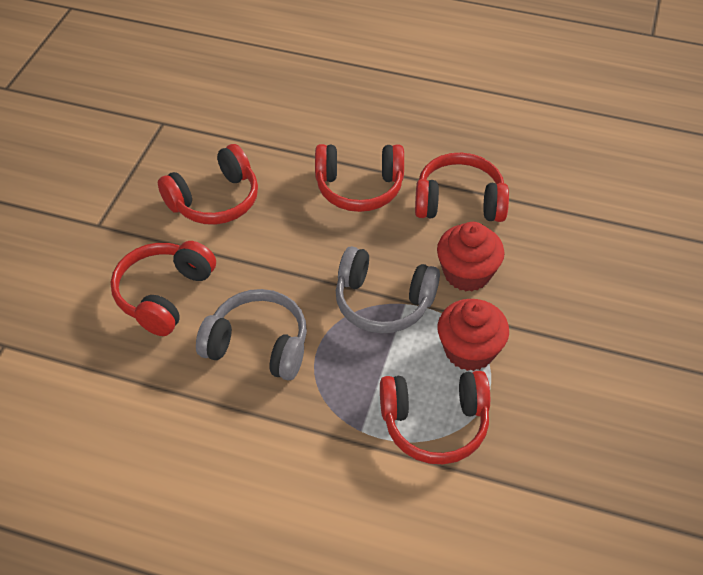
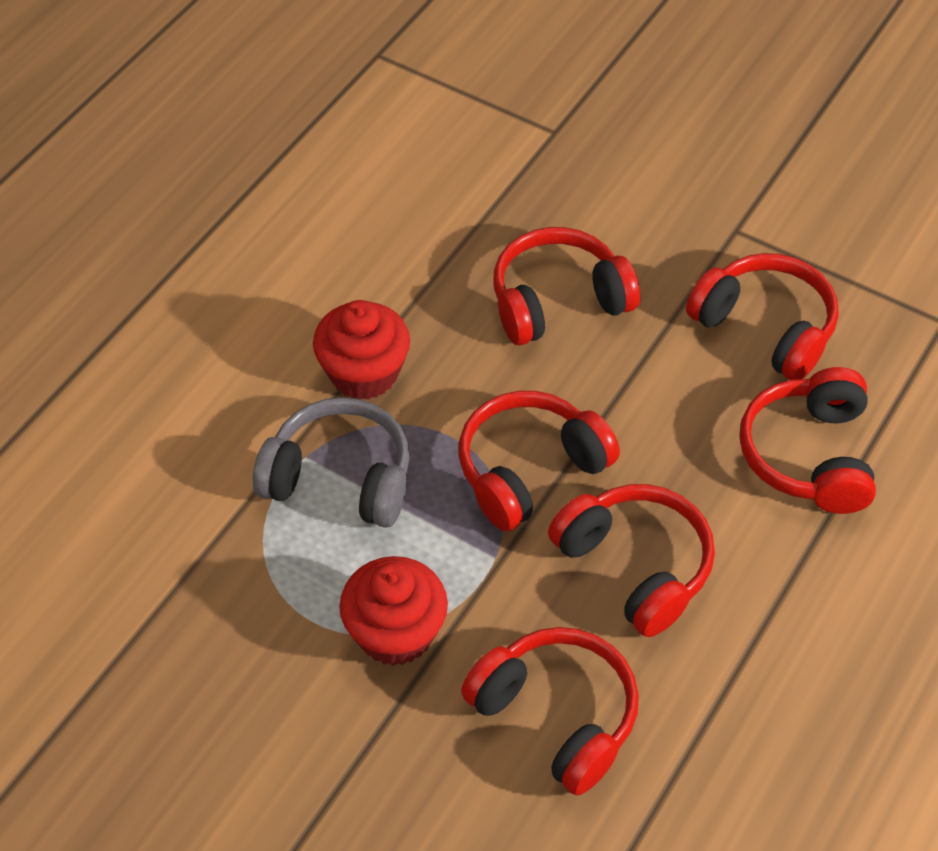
grey headphones: 2 -> 1
red headphones: 5 -> 6

